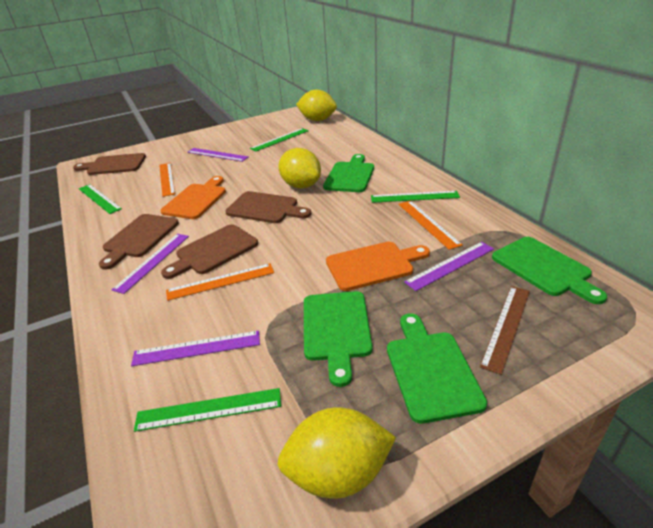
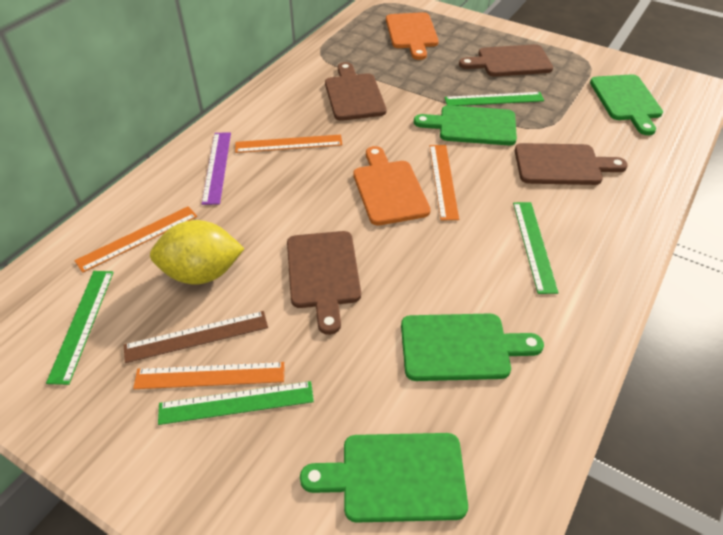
orange ruler: 3 -> 4
purple ruler: 4 -> 1
yellow lemon: 3 -> 1

